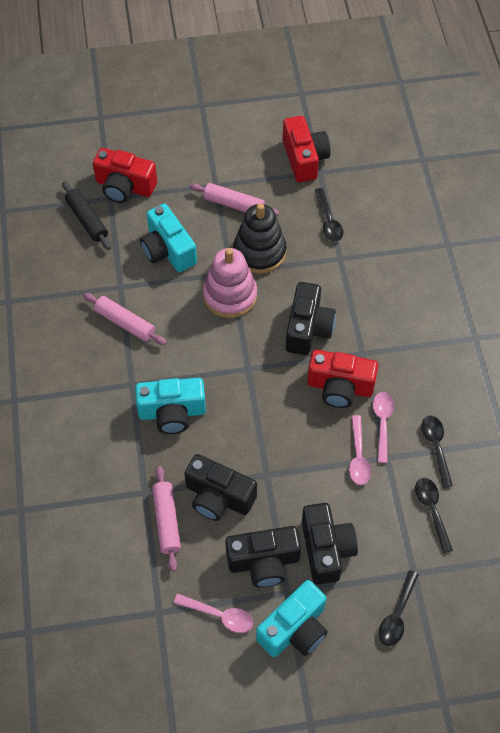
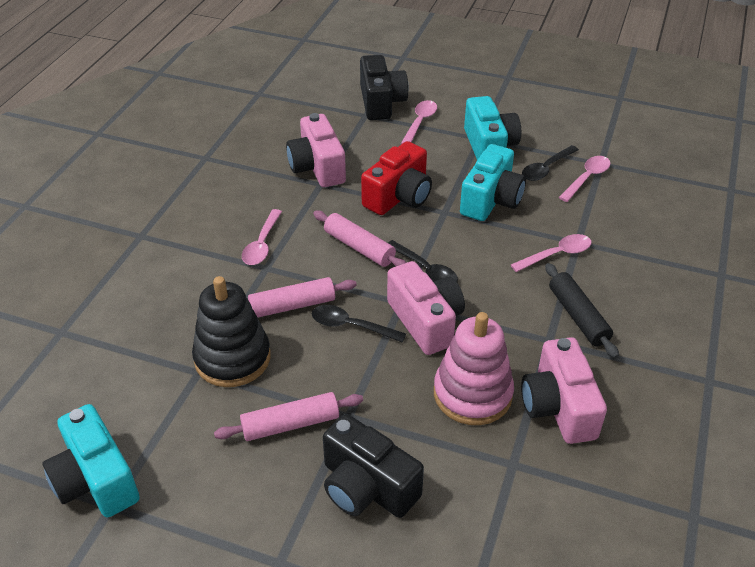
black camera: 4 -> 2
black spoon: 4 -> 3
pink camera: 0 -> 3
pink spoon: 3 -> 4
red camera: 3 -> 1

